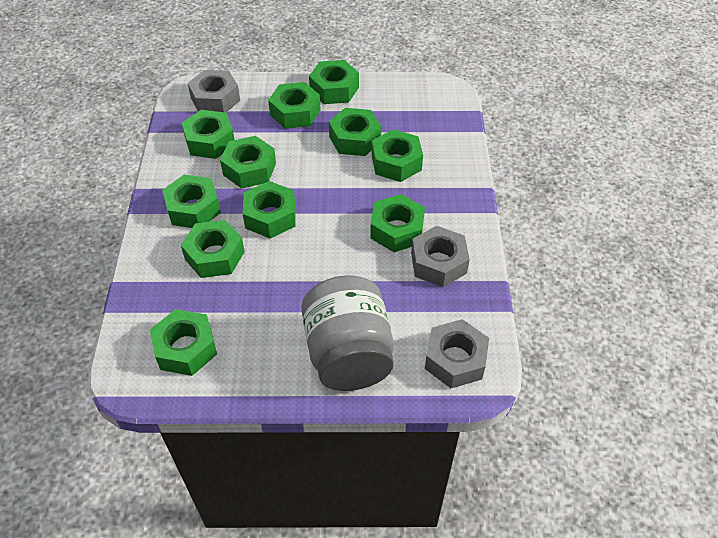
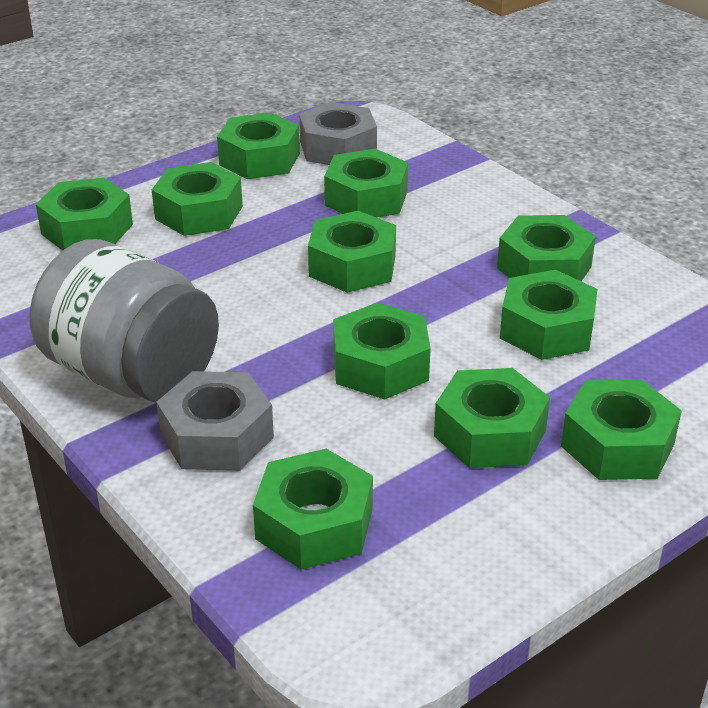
grey nut: 3 -> 2

